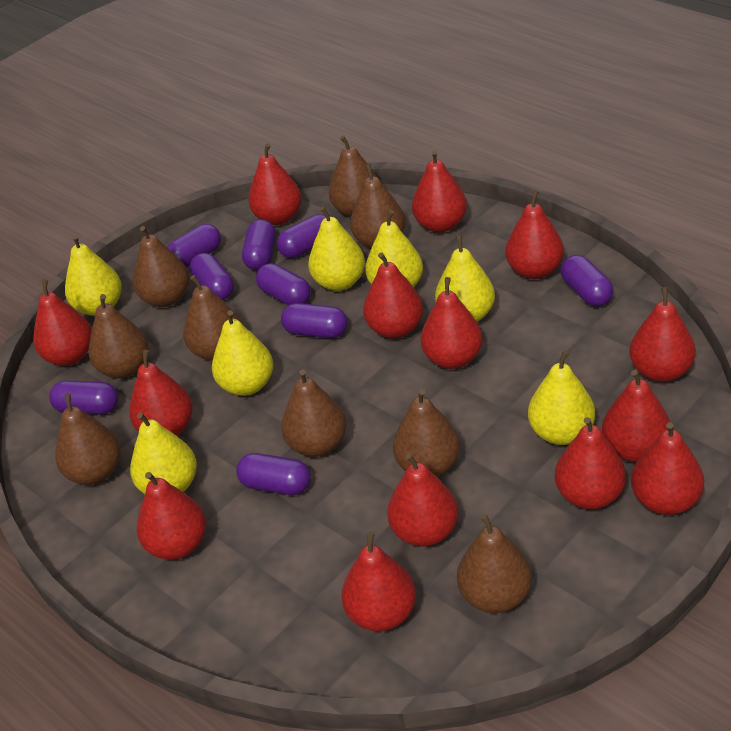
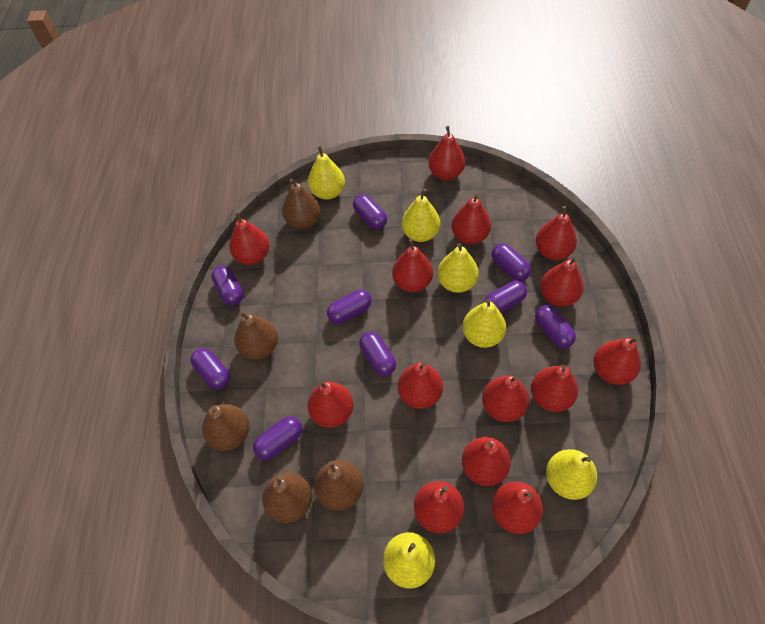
brown pear: 9 -> 5
yellow pear: 7 -> 6

